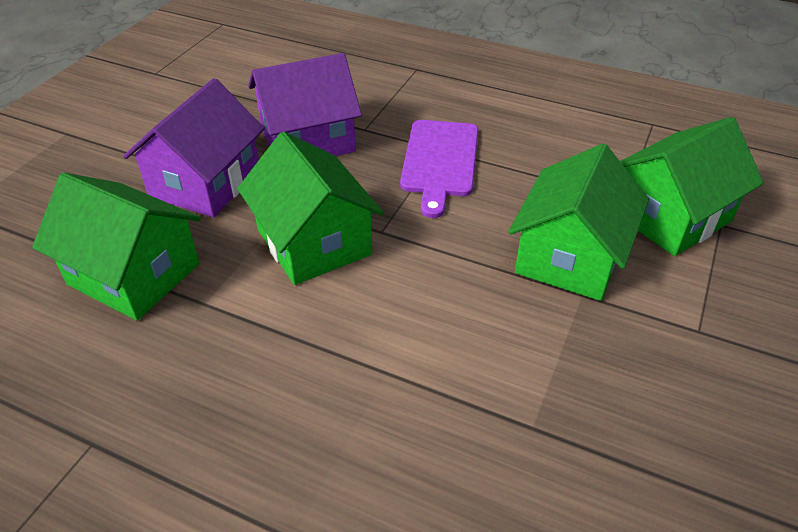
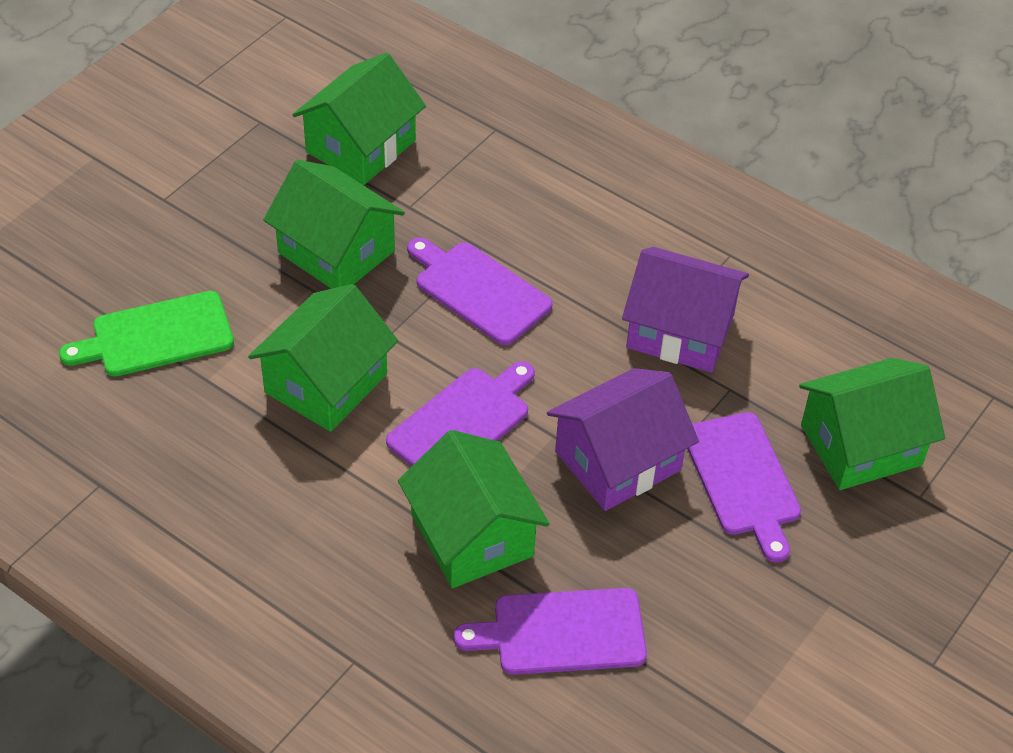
green cutting board: 0 -> 1
green house: 4 -> 5
purple cutting board: 1 -> 4

